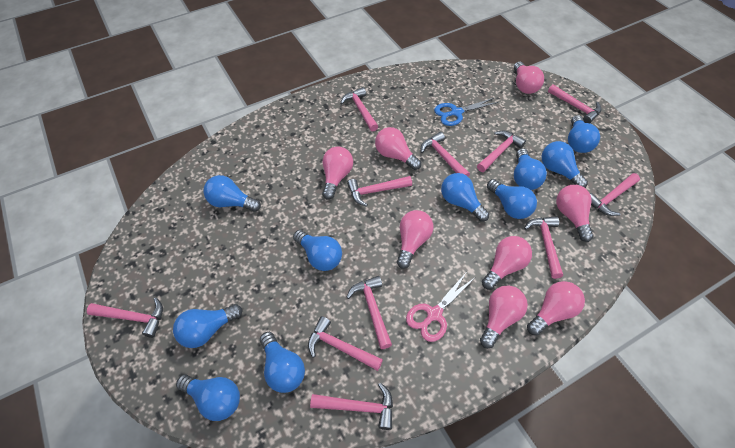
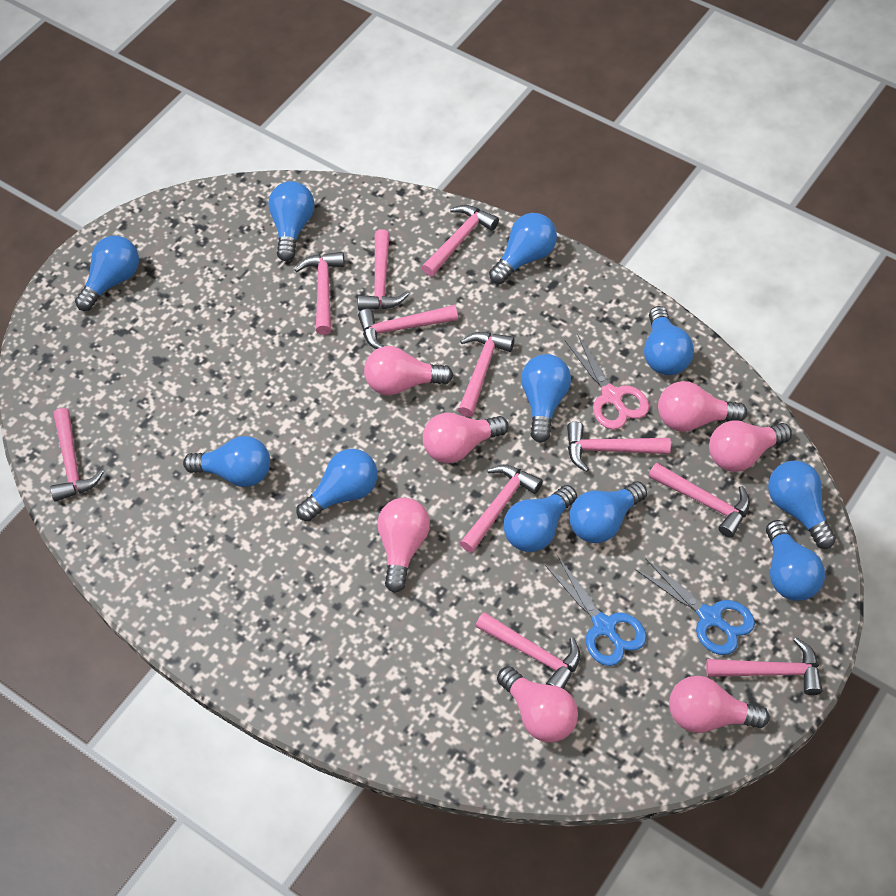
blue light bulb: 10 -> 11
blue scissors: 1 -> 2
pink light bulb: 8 -> 7

